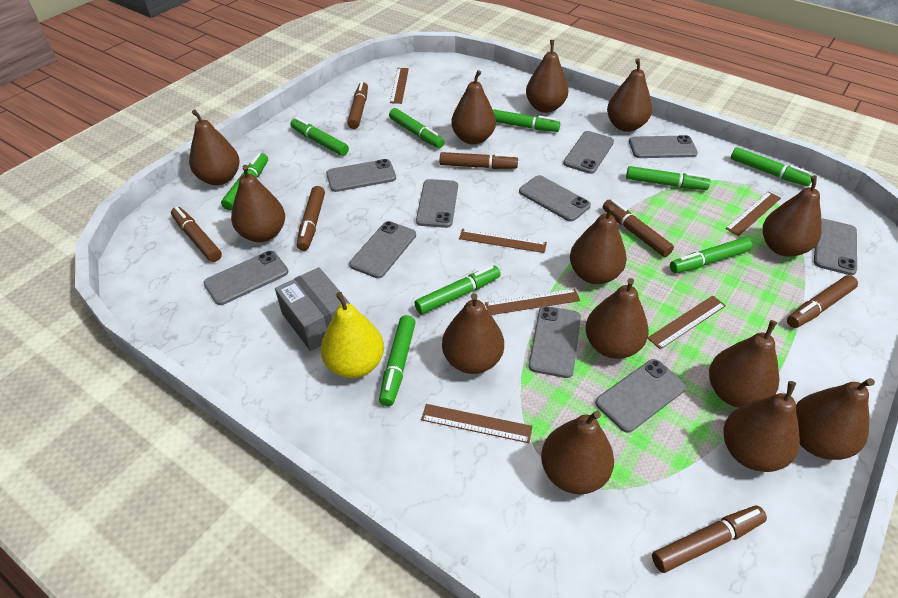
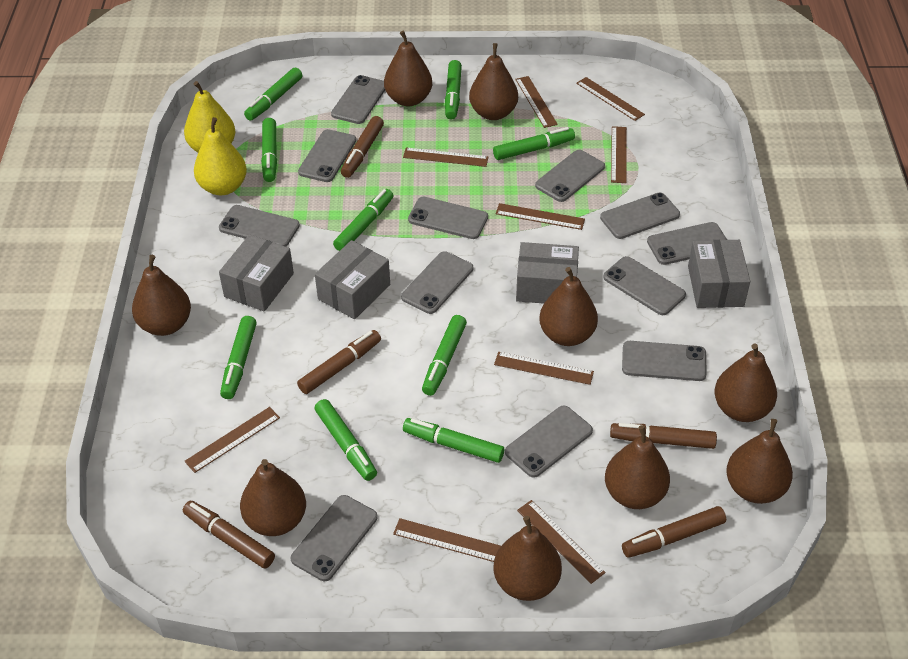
brown marker: 7 -> 5
brown pear: 13 -> 9
brown ruler: 6 -> 9
grey box: 1 -> 4
grey phone: 10 -> 12
yellow pear: 1 -> 2

